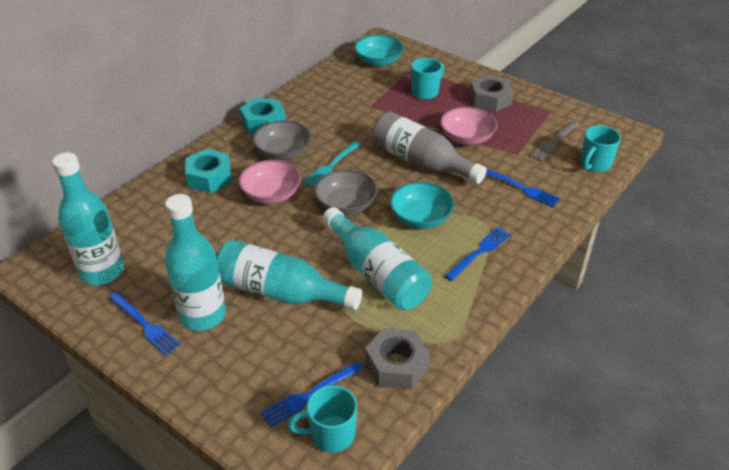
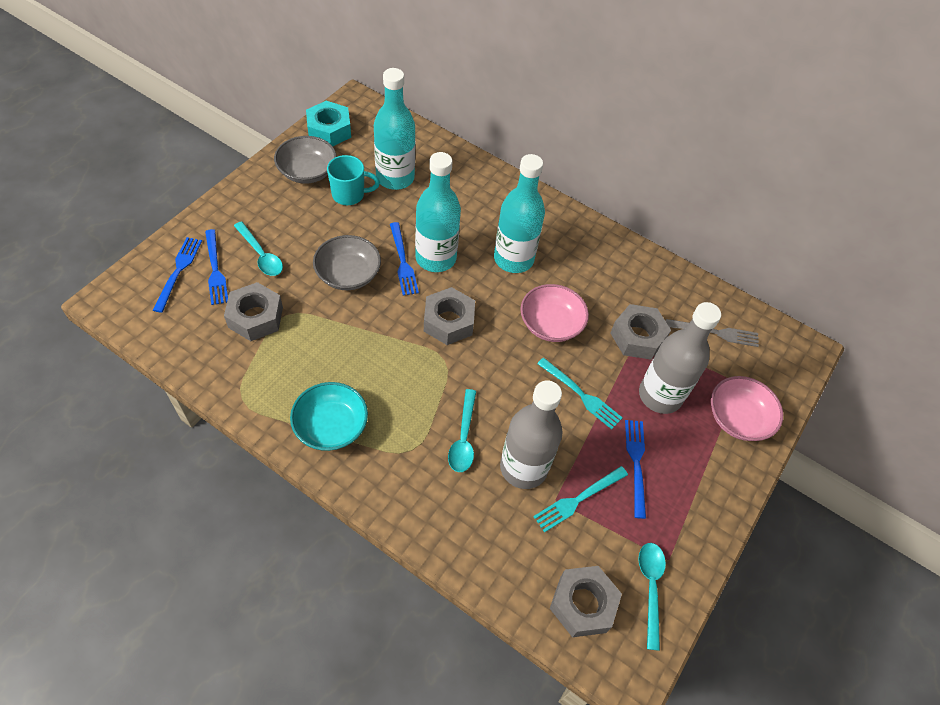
grey bottle: 1 -> 2
grey nut: 2 -> 4
turquoise bottle: 4 -> 3
turquoise bowl: 2 -> 1
turquoise fork: 1 -> 2
turquoise mug: 3 -> 1
turquoise nut: 2 -> 1
turquoise spoon: 0 -> 3

